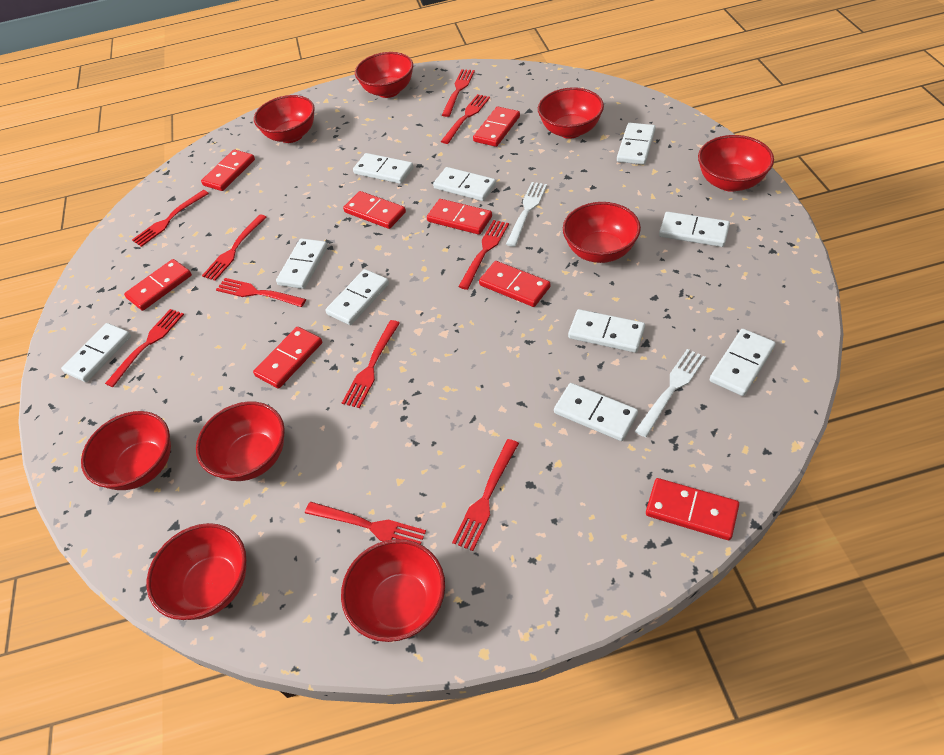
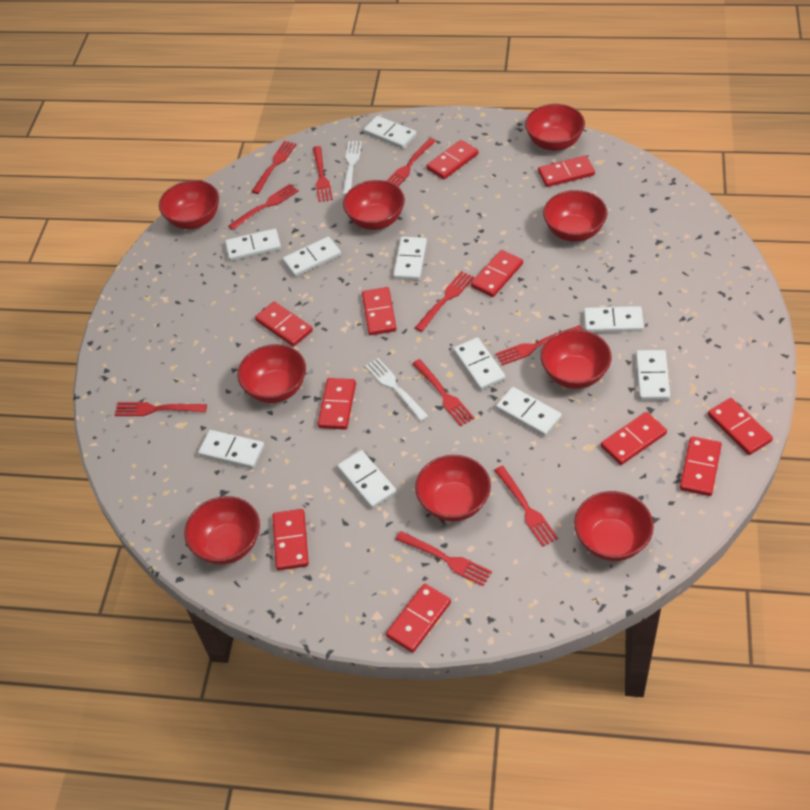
red domino: 8 -> 11

